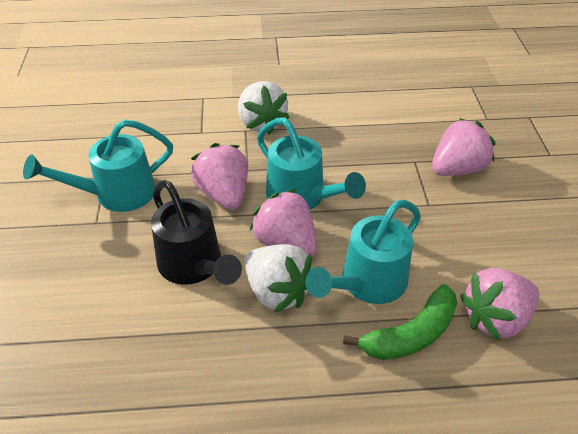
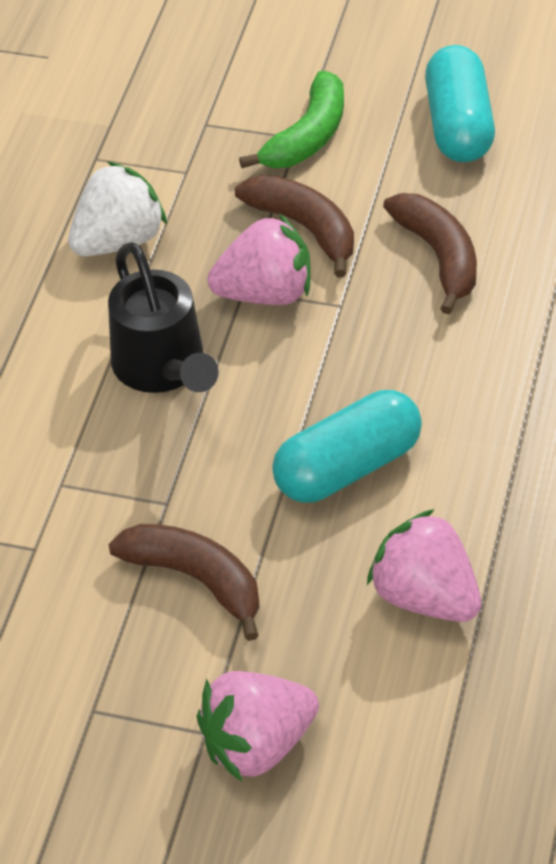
brown banana: 0 -> 3
pink strawberry: 4 -> 3
turquoise capsule: 0 -> 2
turquoise watering can: 3 -> 0
white strawberry: 2 -> 1

